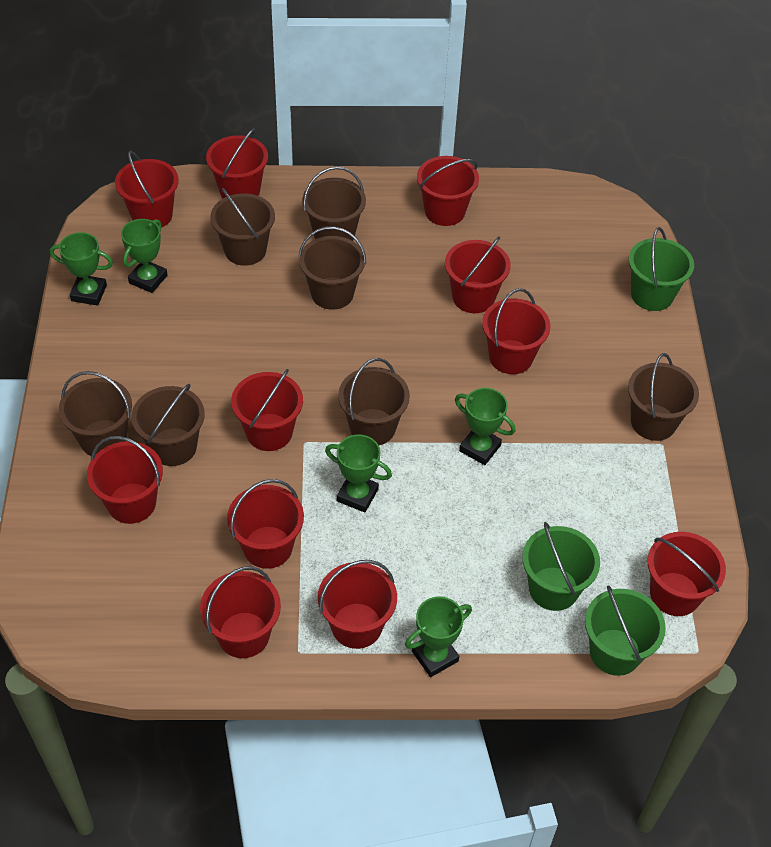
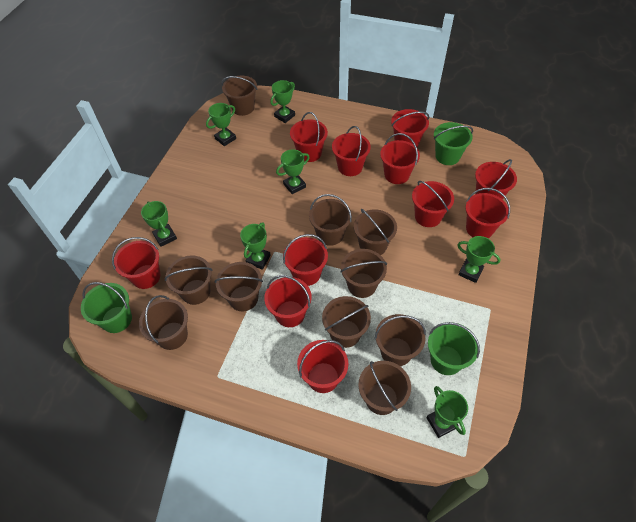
brown bucket: 7 -> 10
green trophy: 5 -> 7

